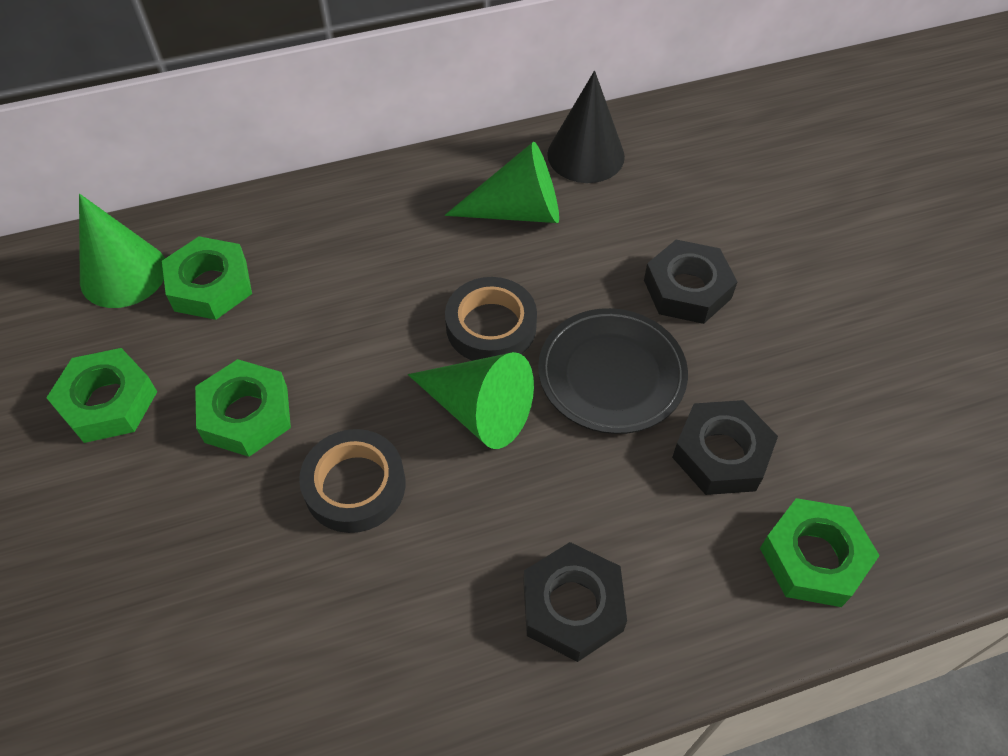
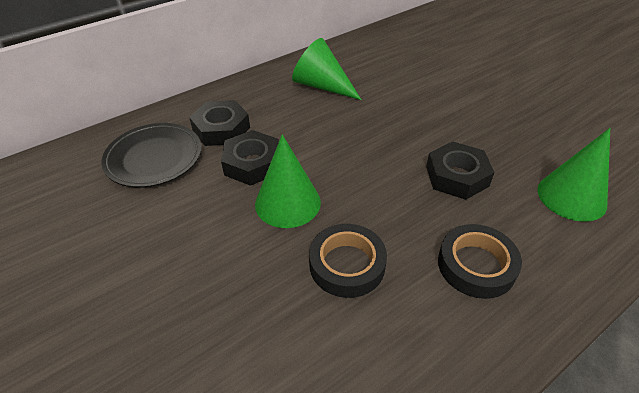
black cone: 1 -> 0
green nut: 4 -> 0

